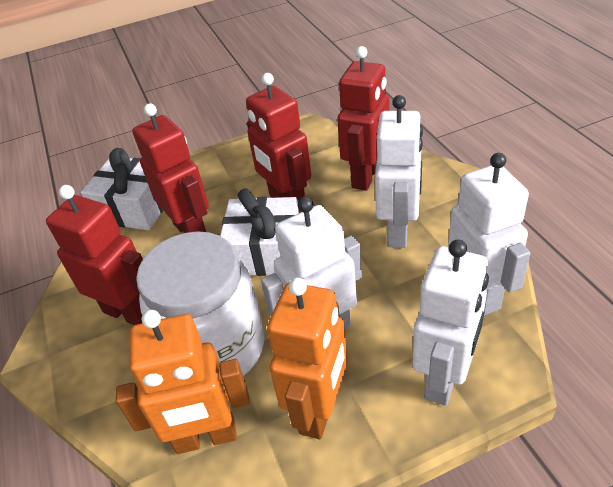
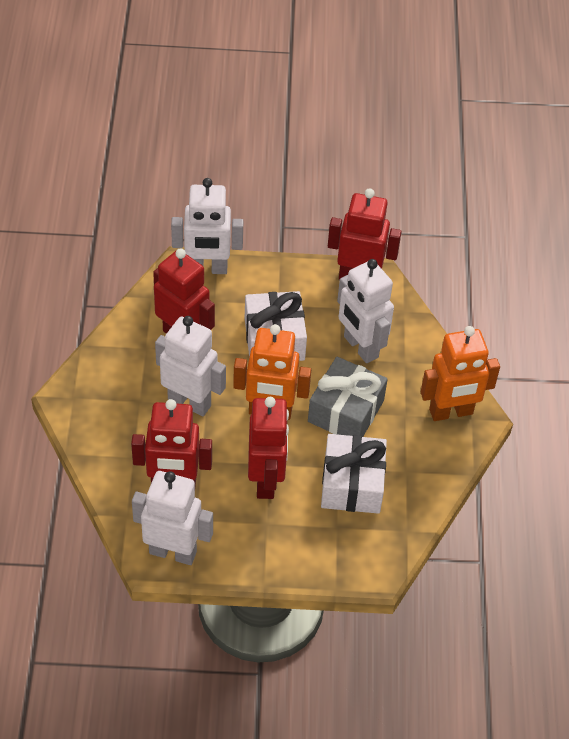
grey gift: 0 -> 1
white jar: 1 -> 0

